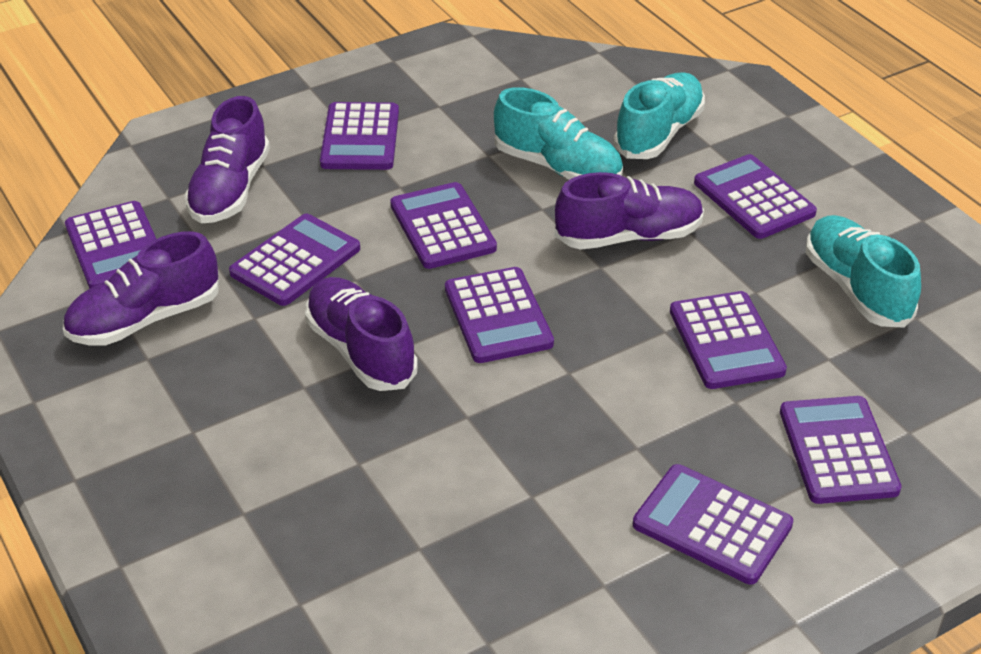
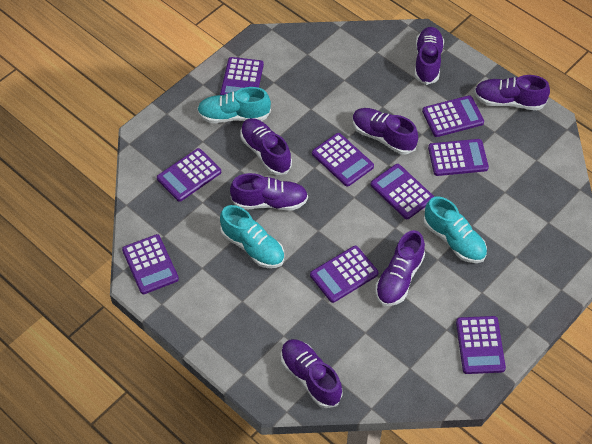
purple shoe: 4 -> 7

